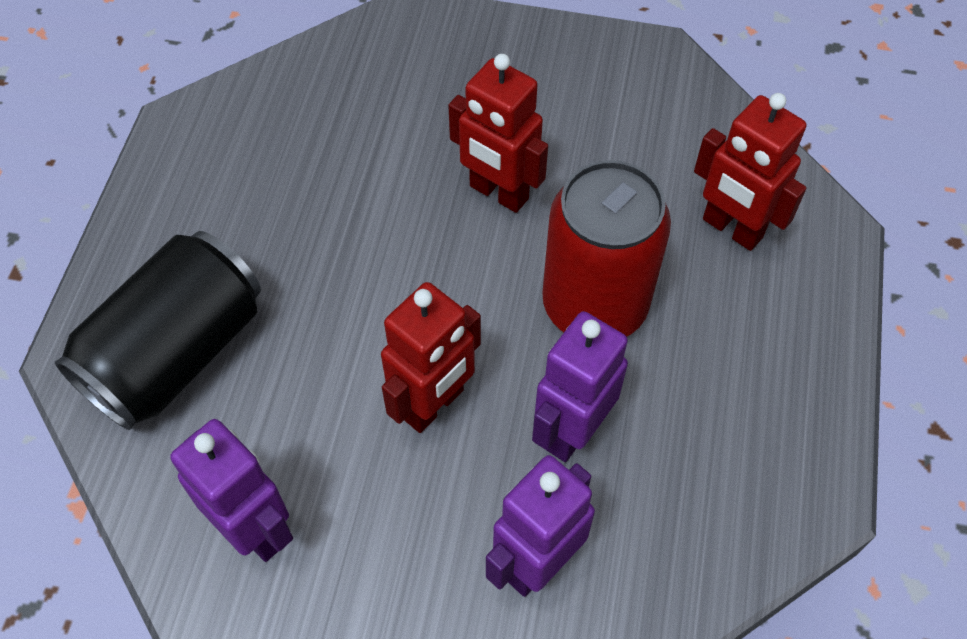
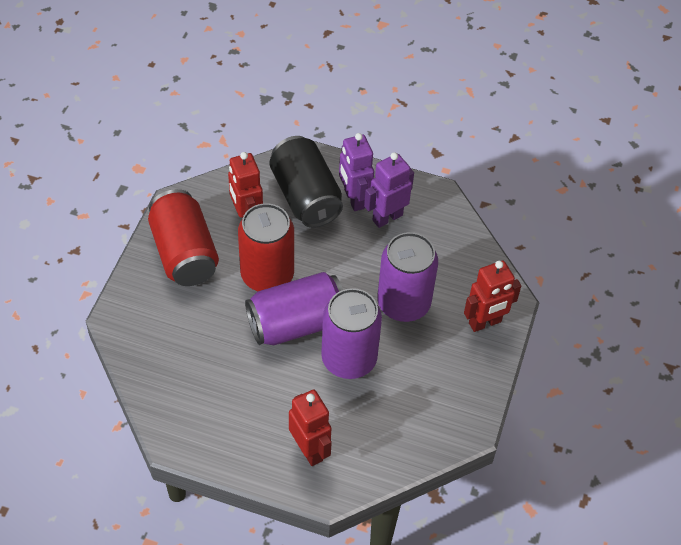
purple can: 0 -> 3
purple robot: 3 -> 2
red can: 1 -> 2

